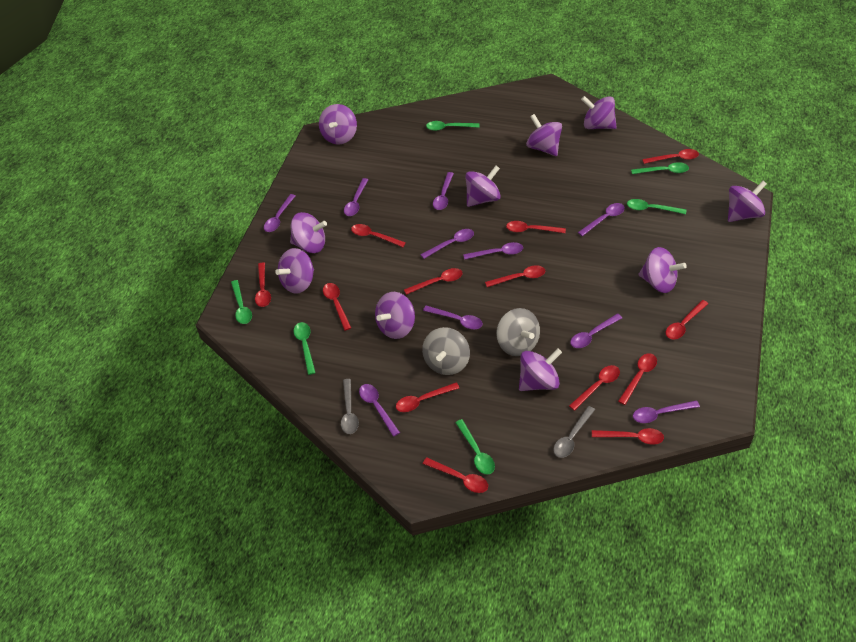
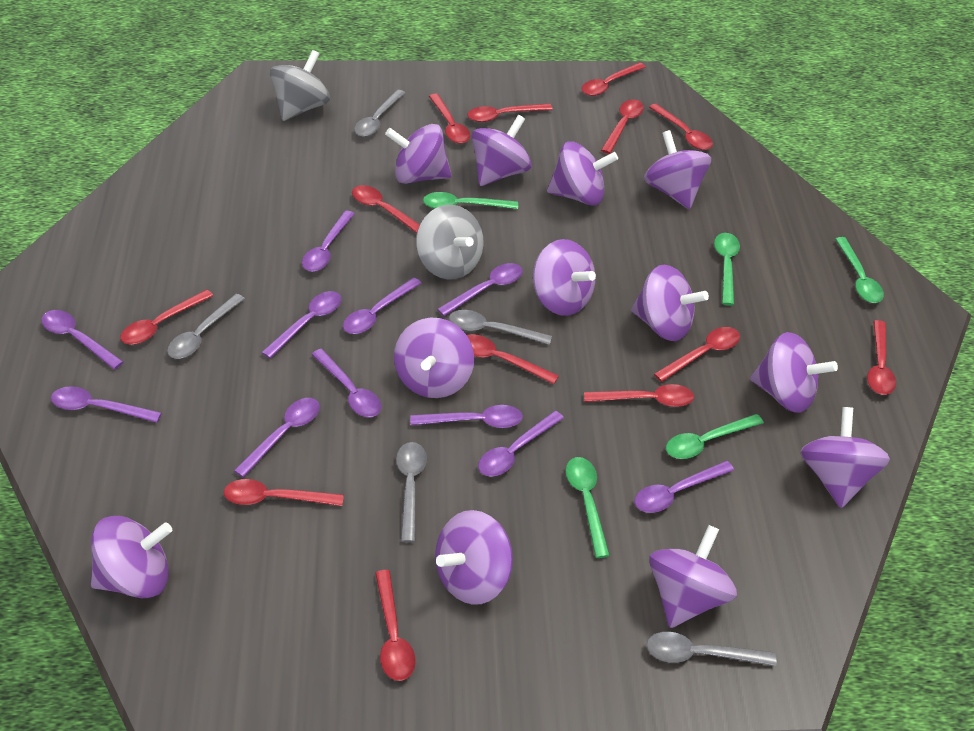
green spoon: 6 -> 5
grey spoon: 2 -> 5
purple spinning top: 10 -> 12
purple spoon: 10 -> 11

